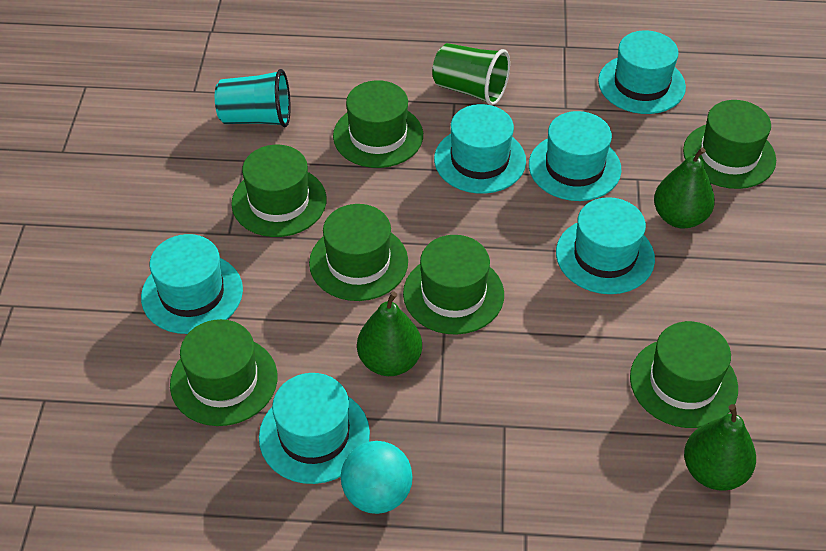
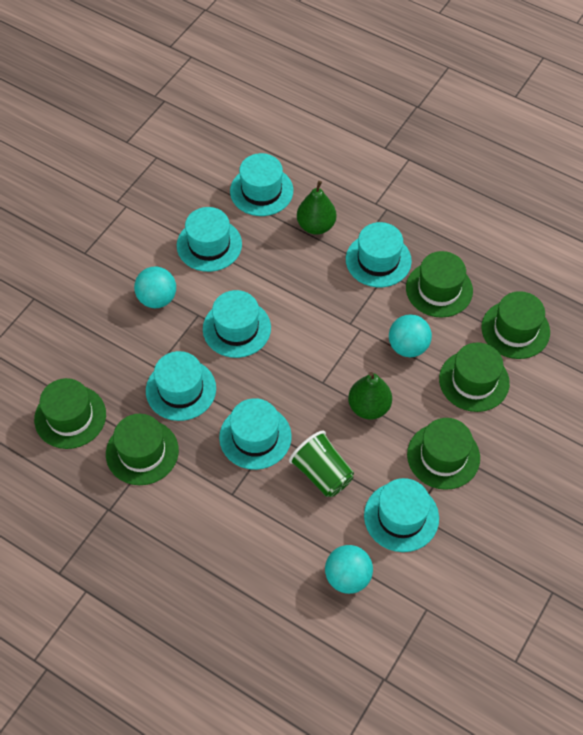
green hat: 7 -> 6
green pear: 3 -> 2
turquoise ball: 1 -> 3
turquoise cup: 1 -> 0
turquoise hat: 6 -> 7

